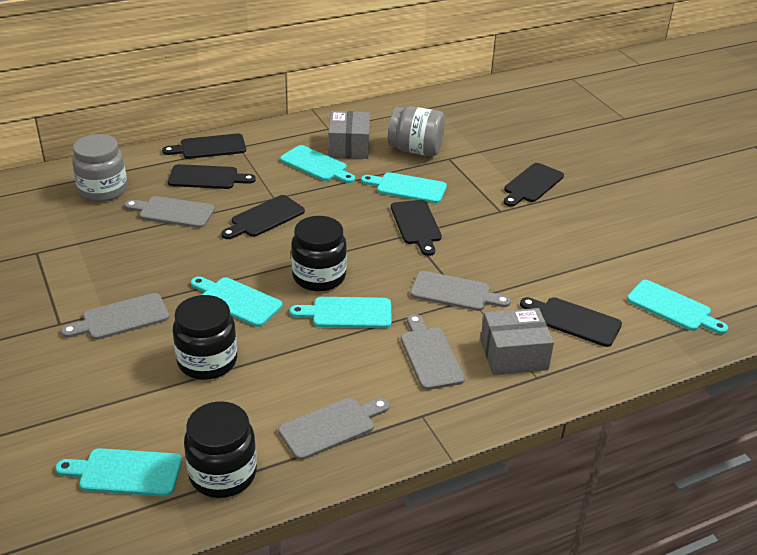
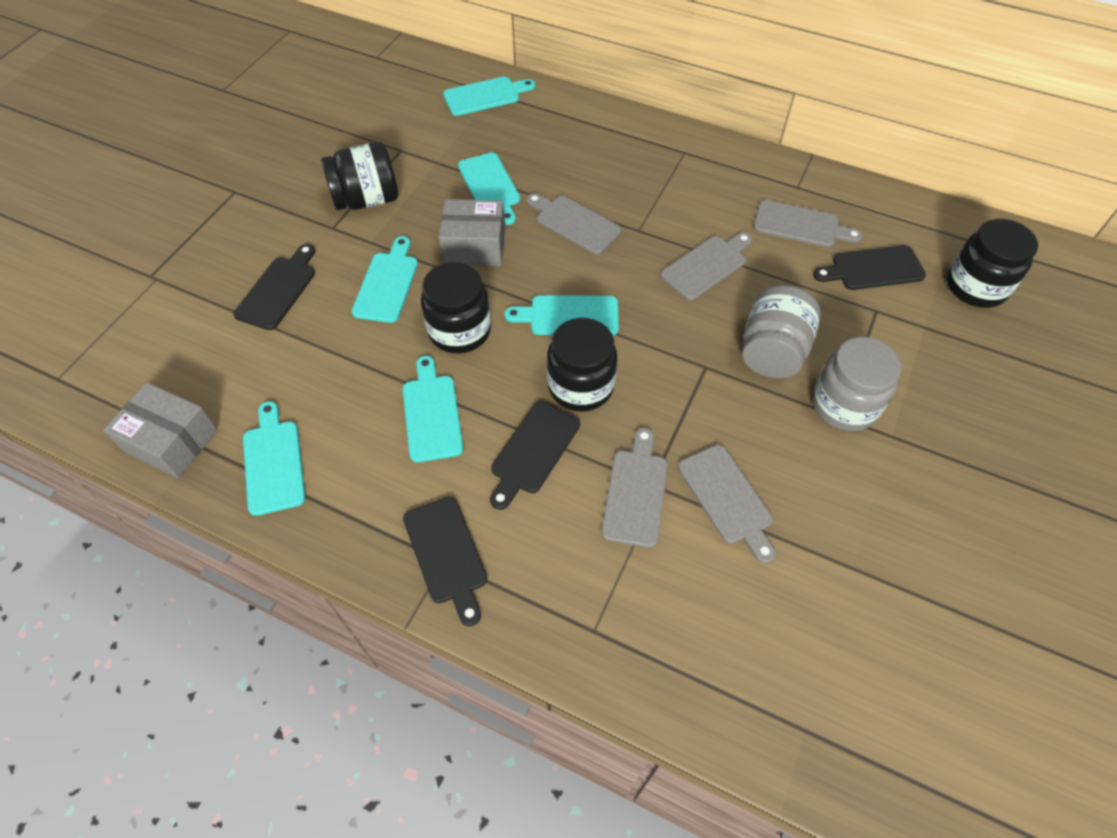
black cutting board: 6 -> 4
black jar: 3 -> 4

